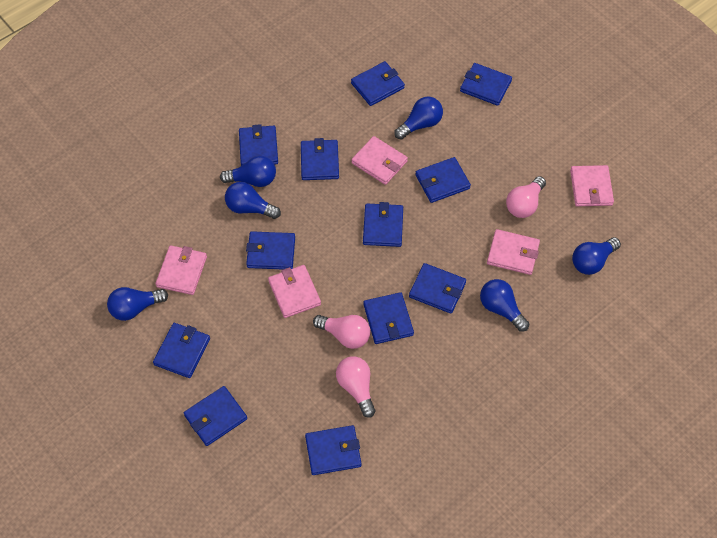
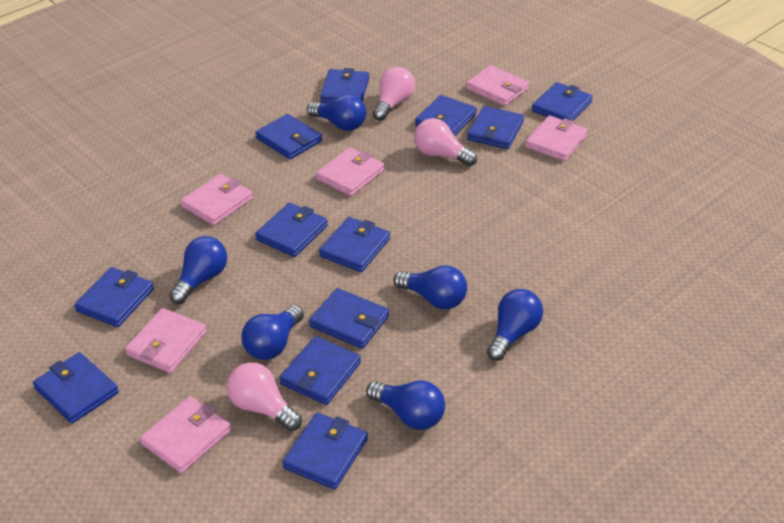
pink wallet: 5 -> 6

